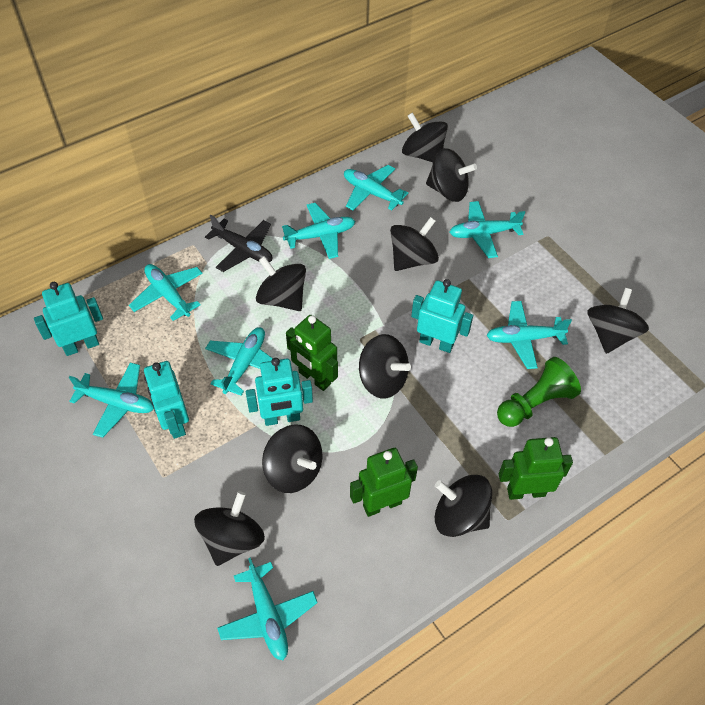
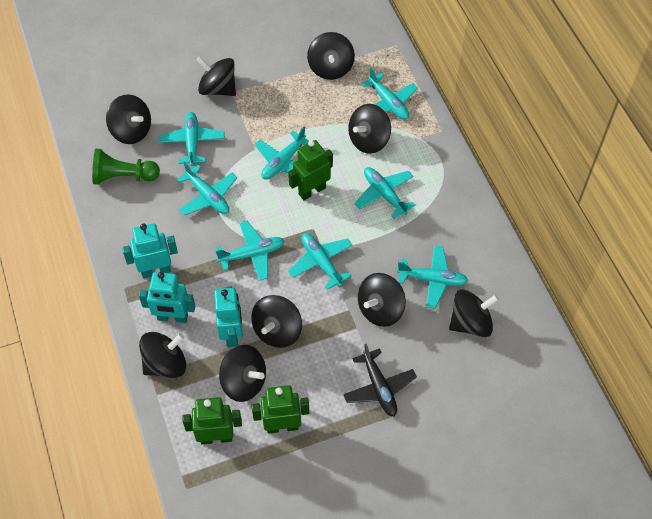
turquoise robot: 4 -> 3

